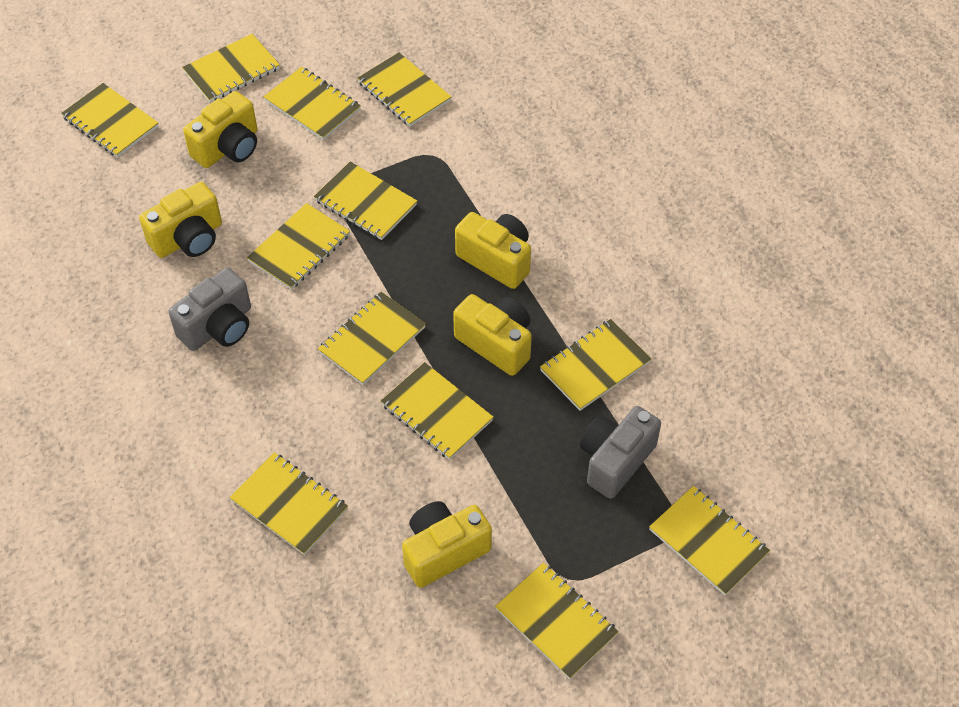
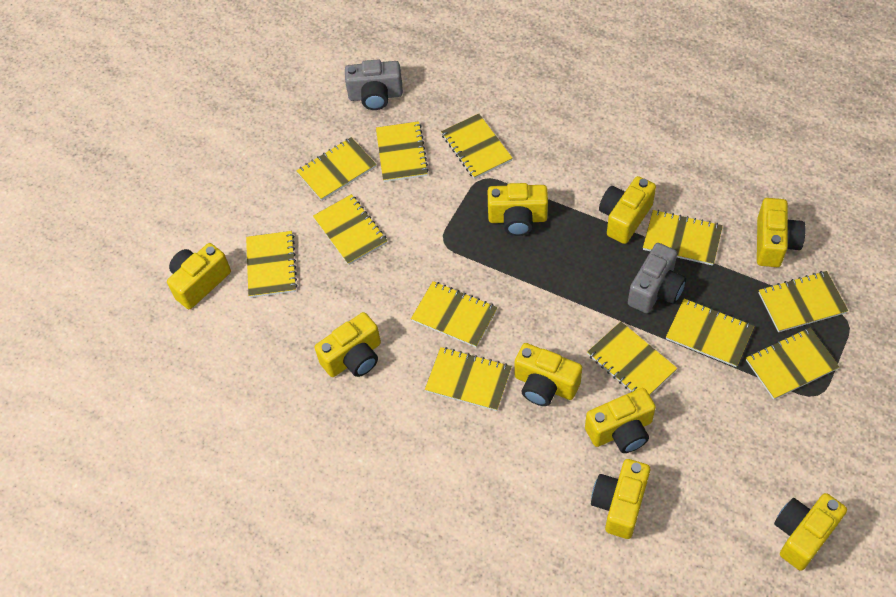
yellow camera: 5 -> 9

